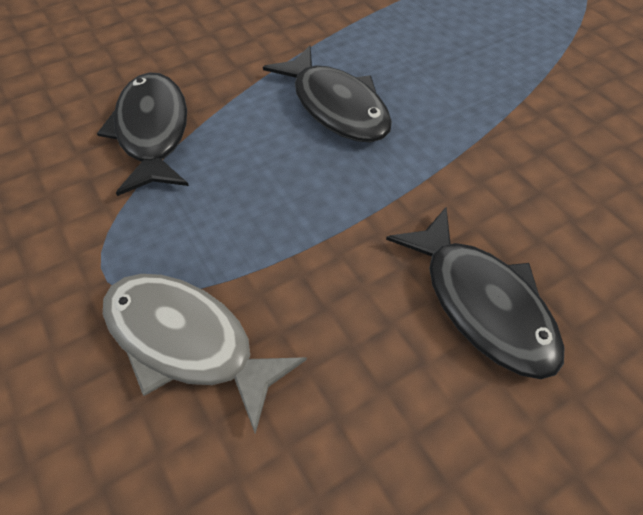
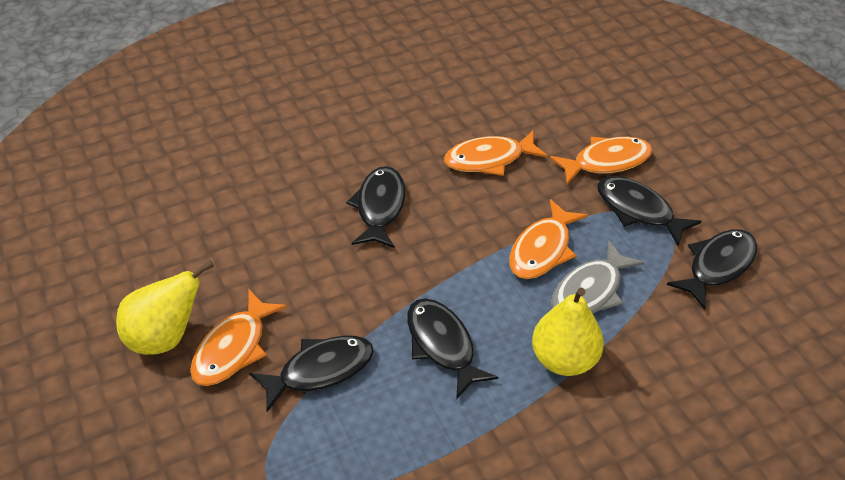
black fish: 3 -> 5
orange fish: 0 -> 4
yellow pear: 0 -> 2

